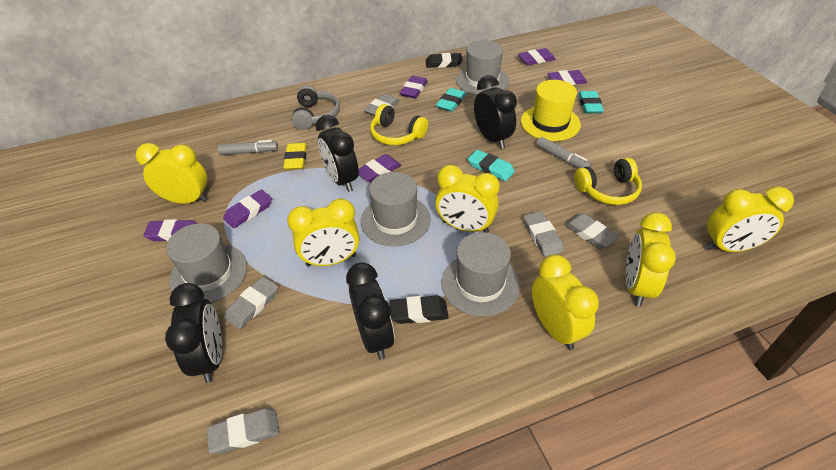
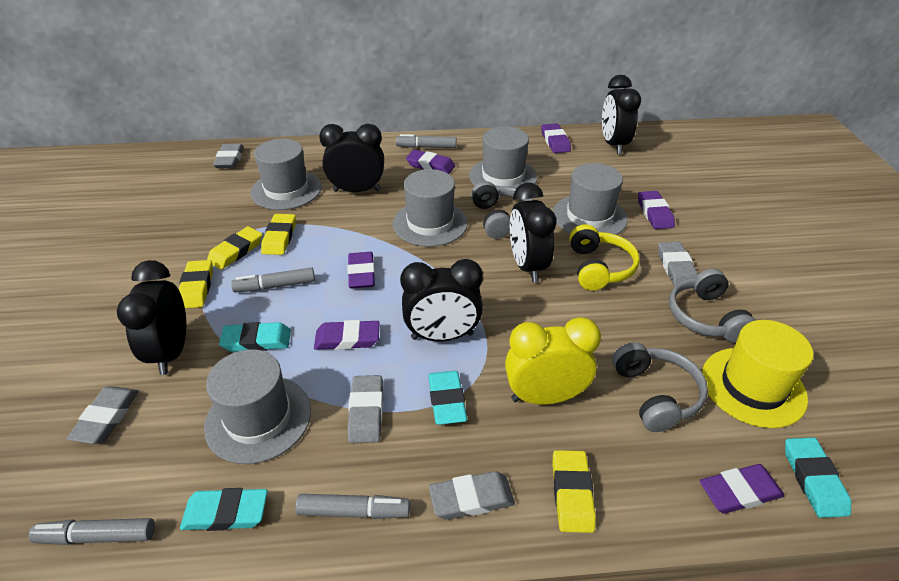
black clock: 4 -> 5
black eraser: 2 -> 0
grey hat: 4 -> 5
grey headphones: 1 -> 3
grey marker: 2 -> 4
turquoise eraser: 3 -> 4
yellow clock: 6 -> 1
yellow eraser: 1 -> 4
yellow headphones: 2 -> 1

